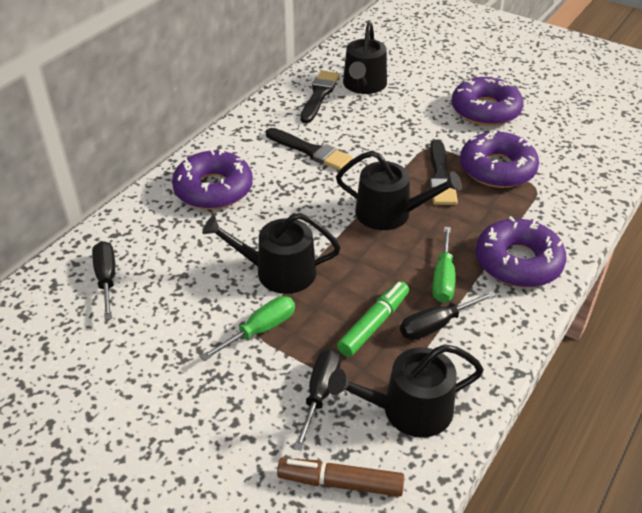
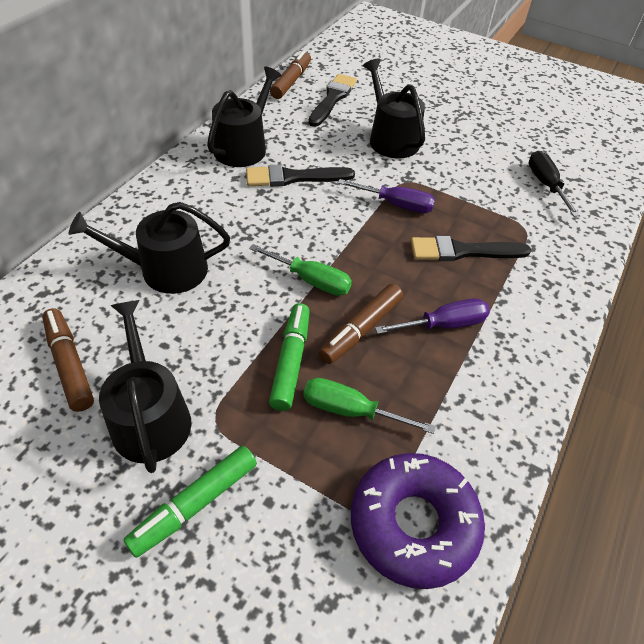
black screwdriver: 3 -> 1
brown marker: 1 -> 3
green marker: 1 -> 2
purple donut: 4 -> 1
purple screwdriver: 0 -> 2

